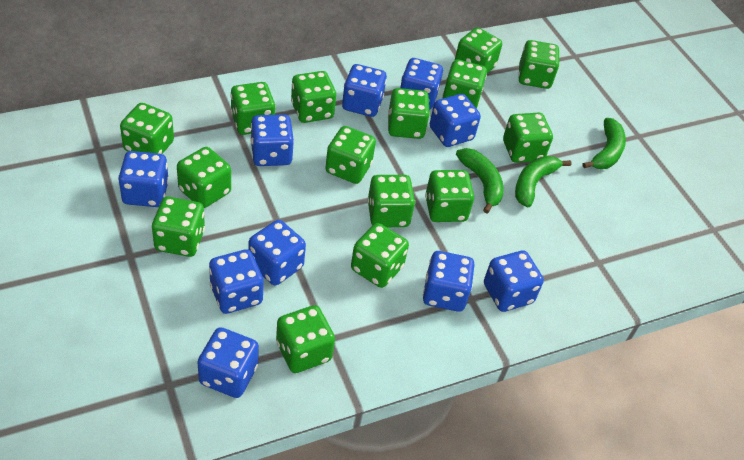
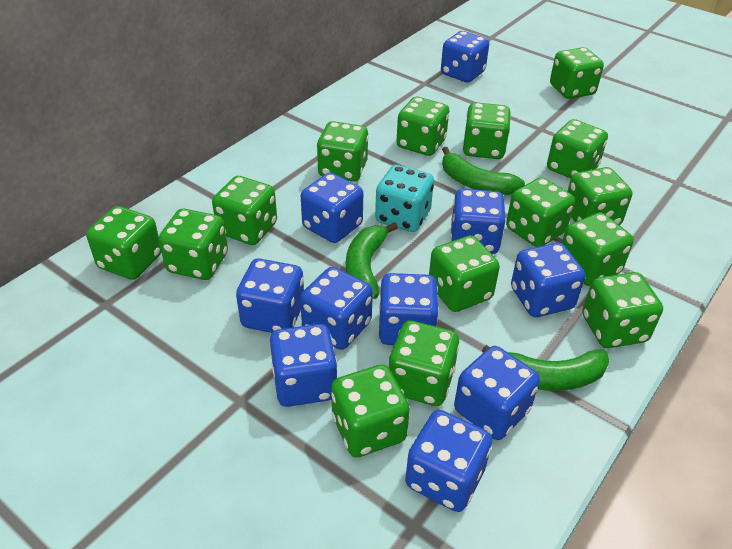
turquoise dice: 0 -> 1

